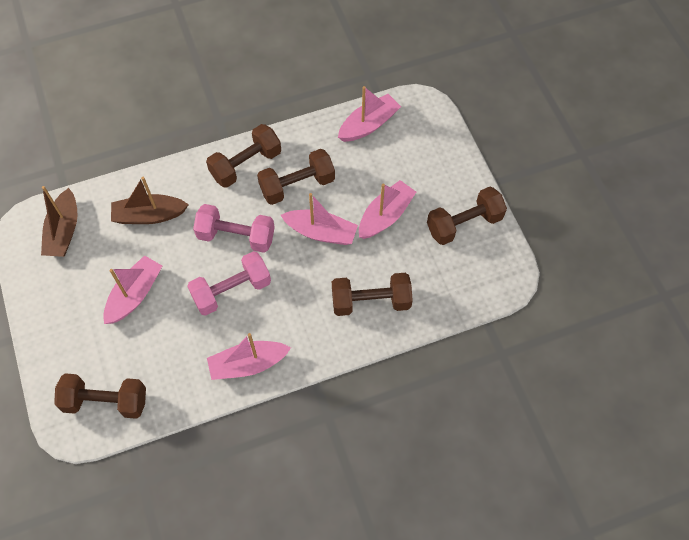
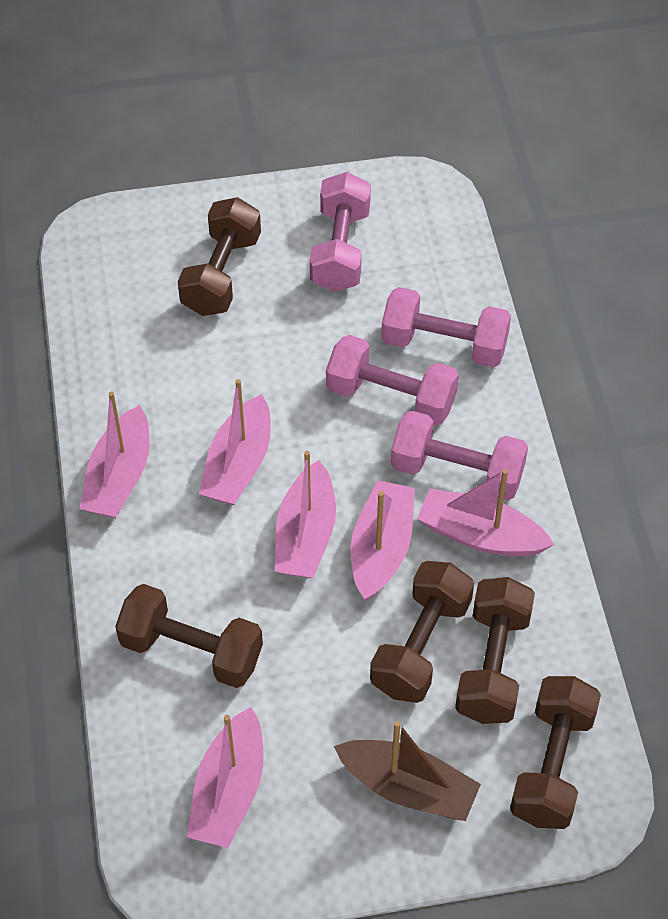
brown boat: 2 -> 1
pink boat: 5 -> 6
pink dumbbell: 2 -> 4

